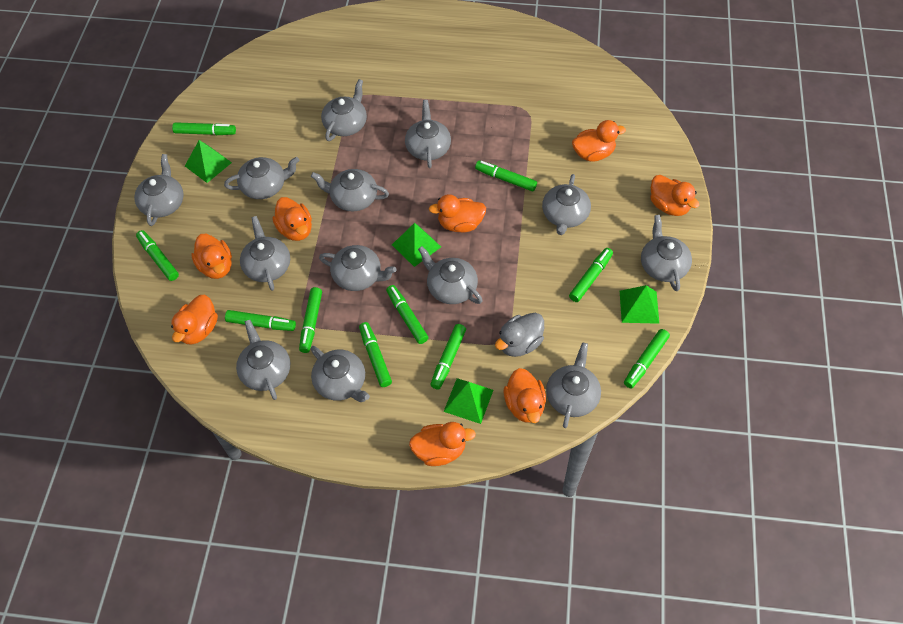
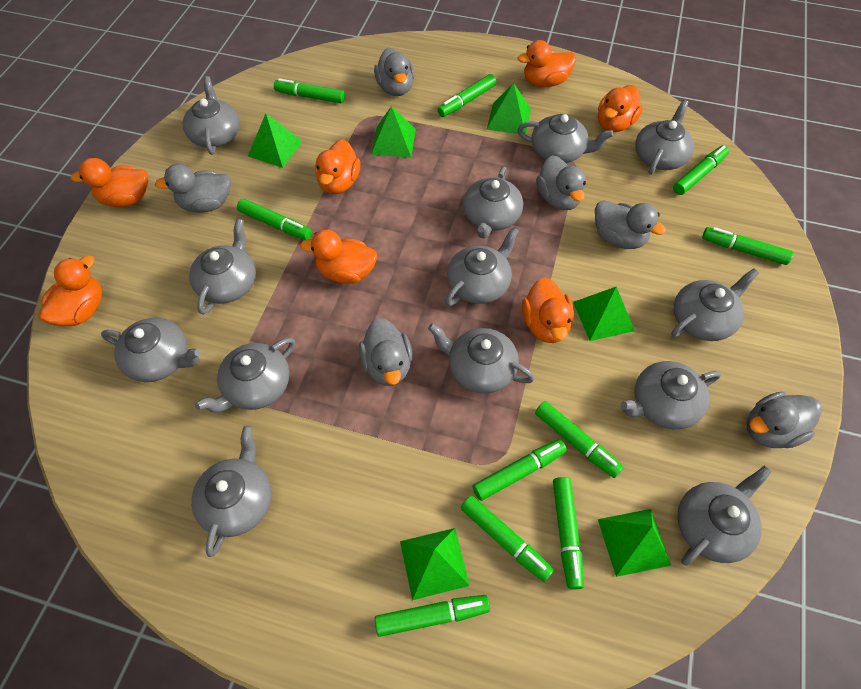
green pyramid: 4 -> 6
grey duck: 1 -> 6
orange duck: 8 -> 7

